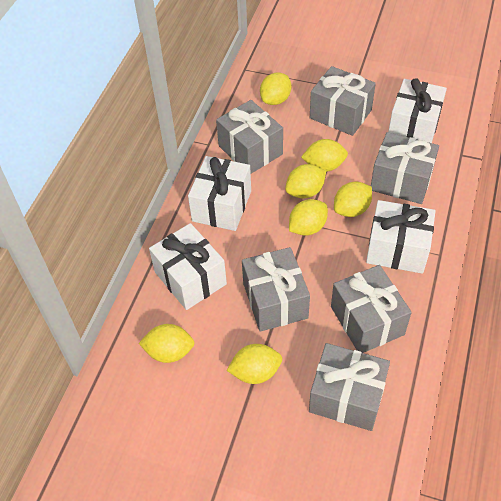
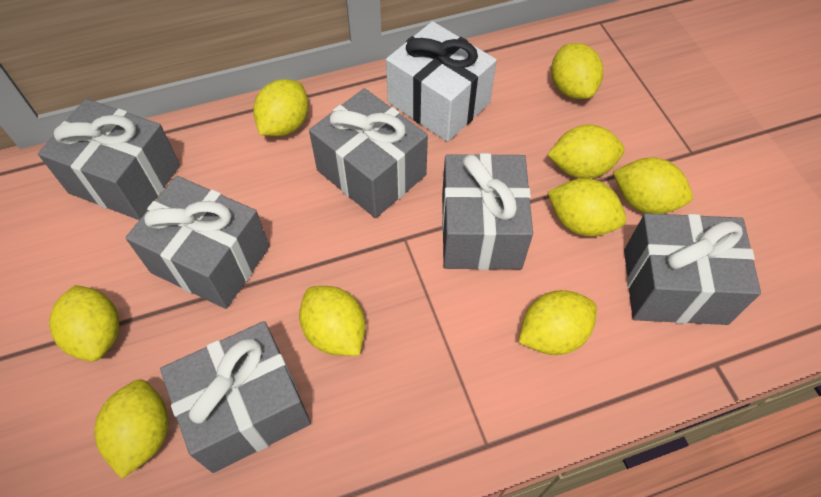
white gift: 4 -> 1
yellow lemon: 7 -> 9

